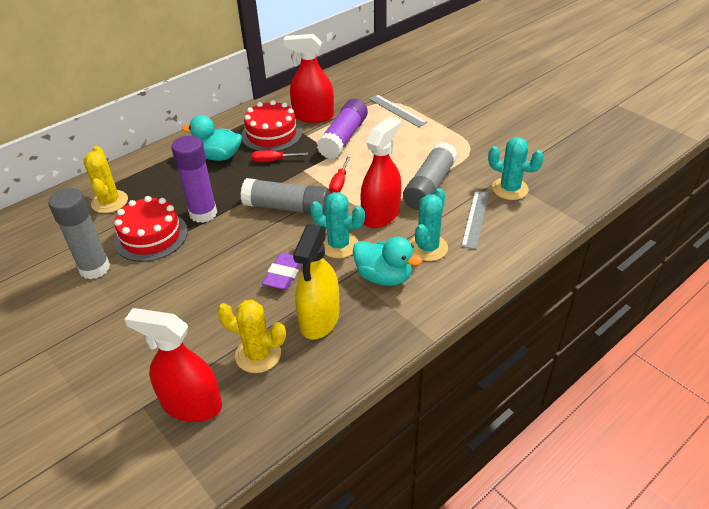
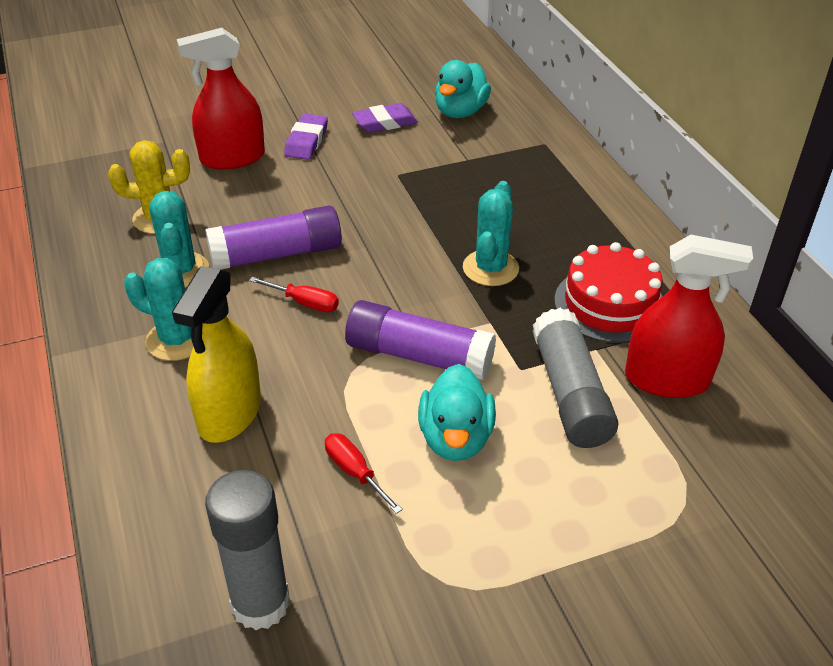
grey glue stick: 3 -> 2
grey ruler: 2 -> 0
purple eraser: 1 -> 2
red cake: 2 -> 1
red spray bottle: 3 -> 2
yellow cactus: 2 -> 1

